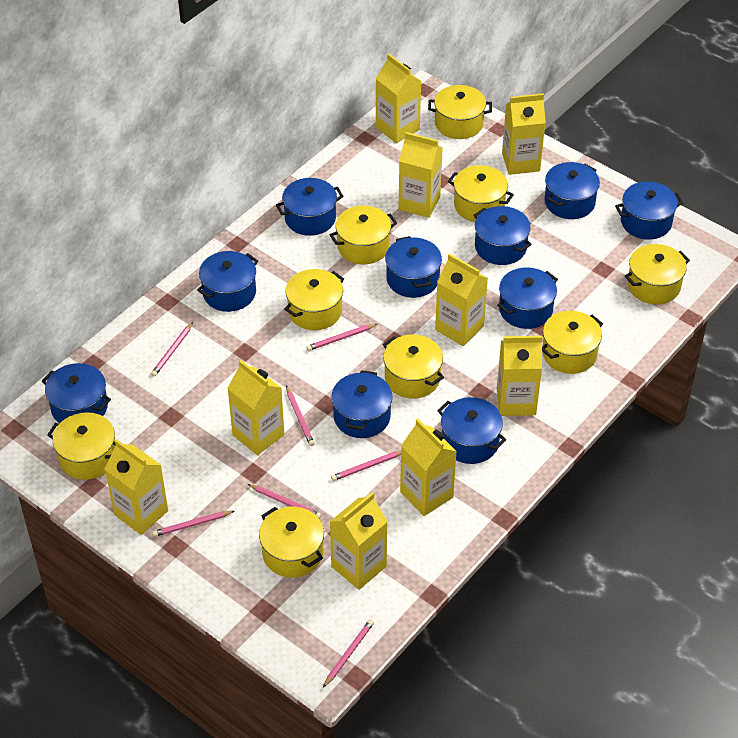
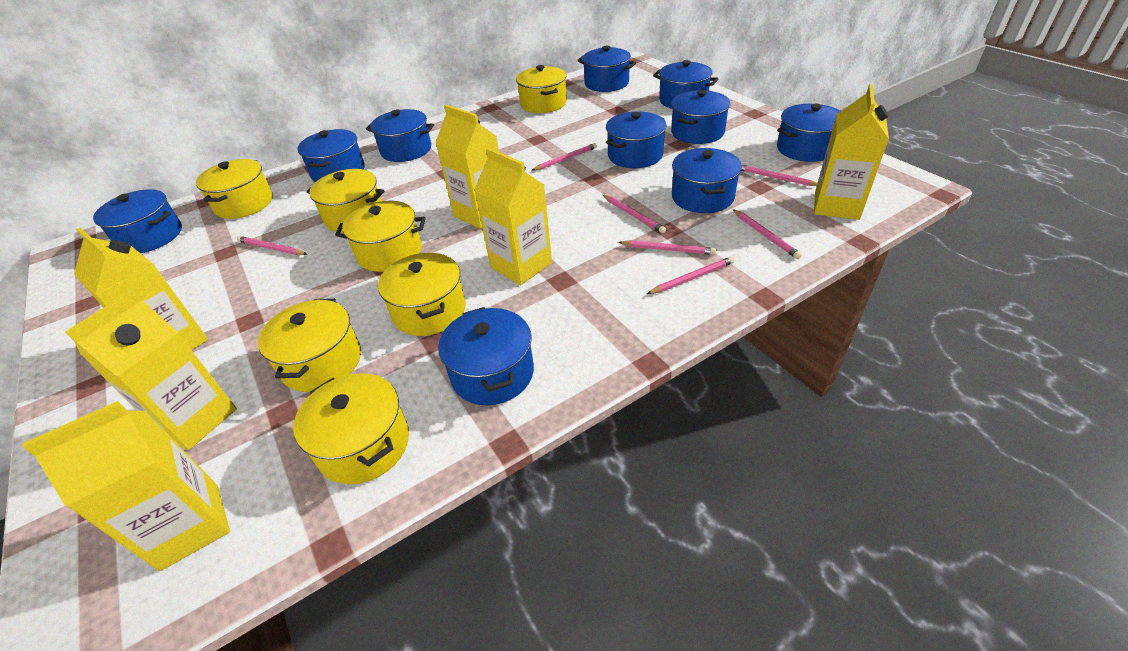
yellow carton: 9 -> 6
yellow pot: 9 -> 7

